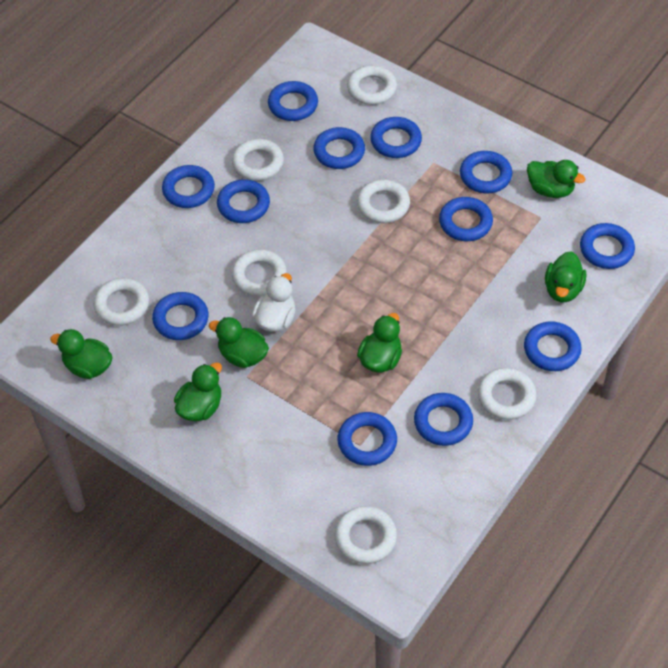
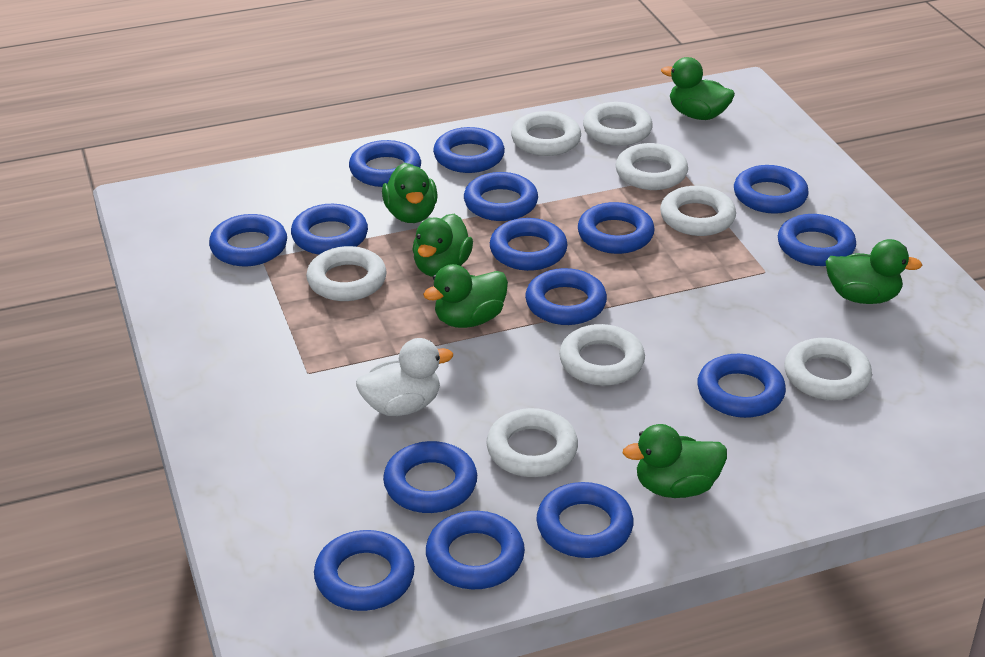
blue ring: 12 -> 15
white ring: 7 -> 8

